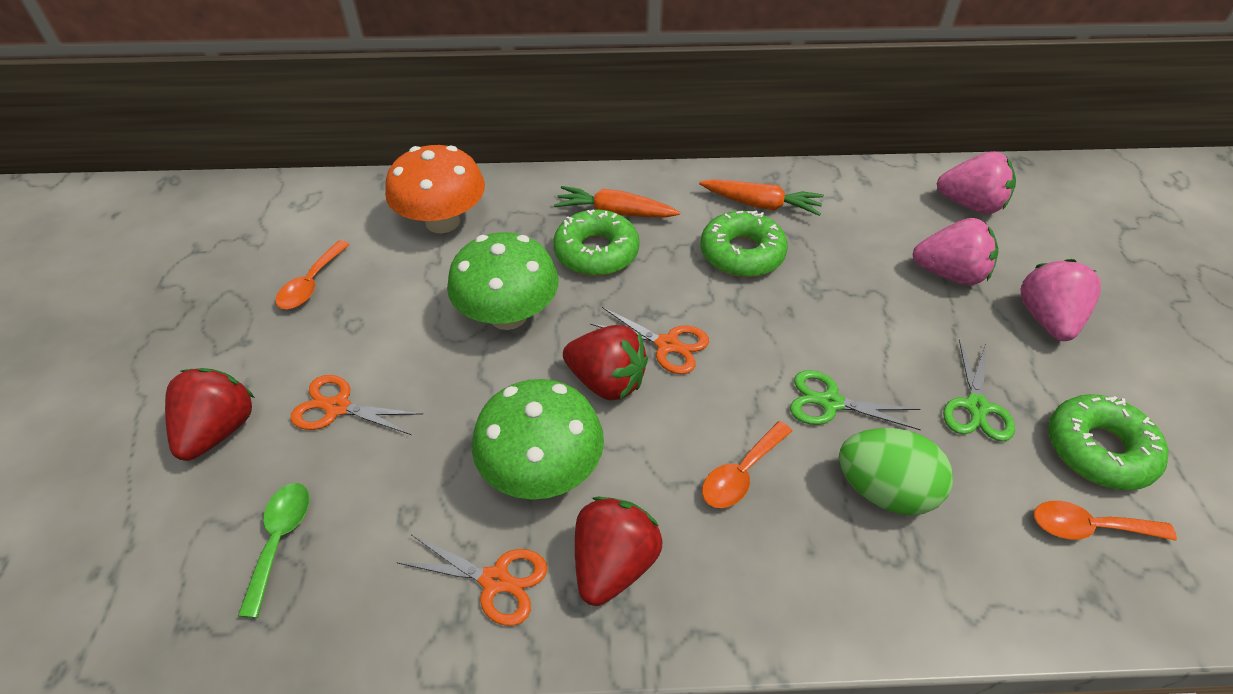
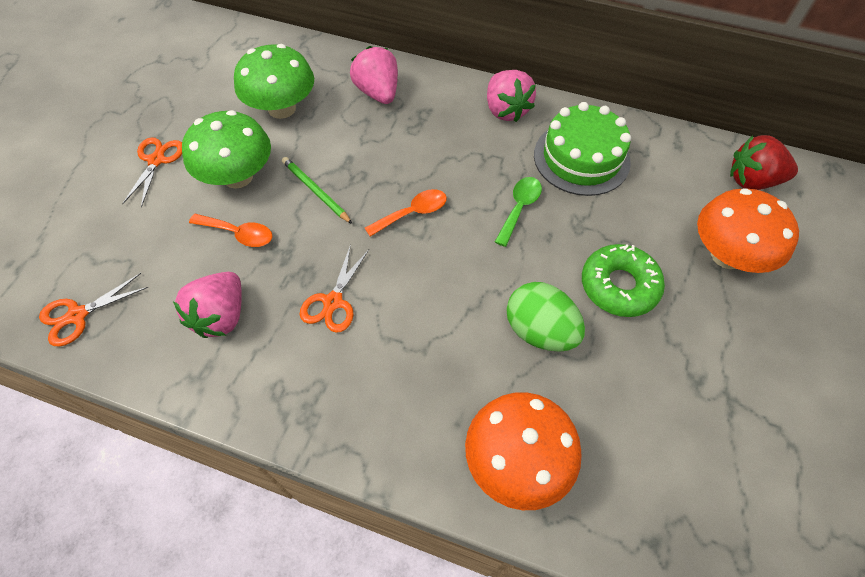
green cake: 0 -> 1
green donut: 3 -> 1
green pencil: 0 -> 1
green scissors: 2 -> 0
orange carrot: 2 -> 0
orange mushroom: 1 -> 2
orange spoon: 3 -> 2
red strawberry: 3 -> 1

